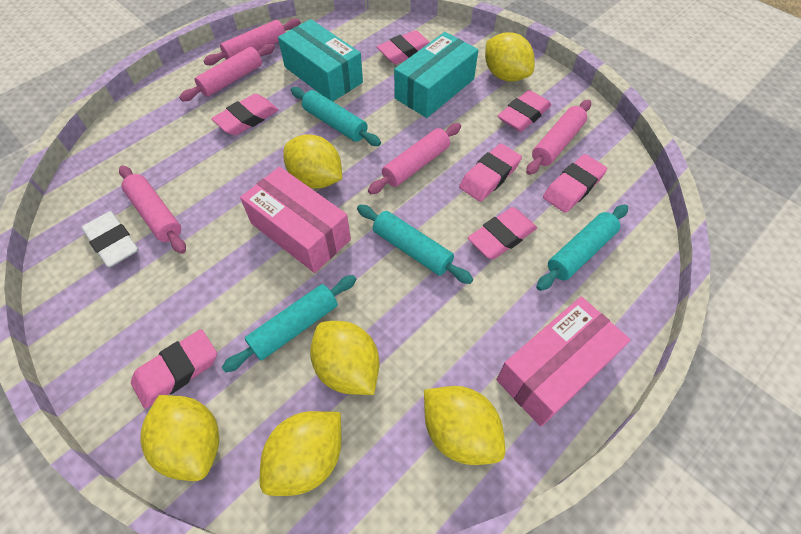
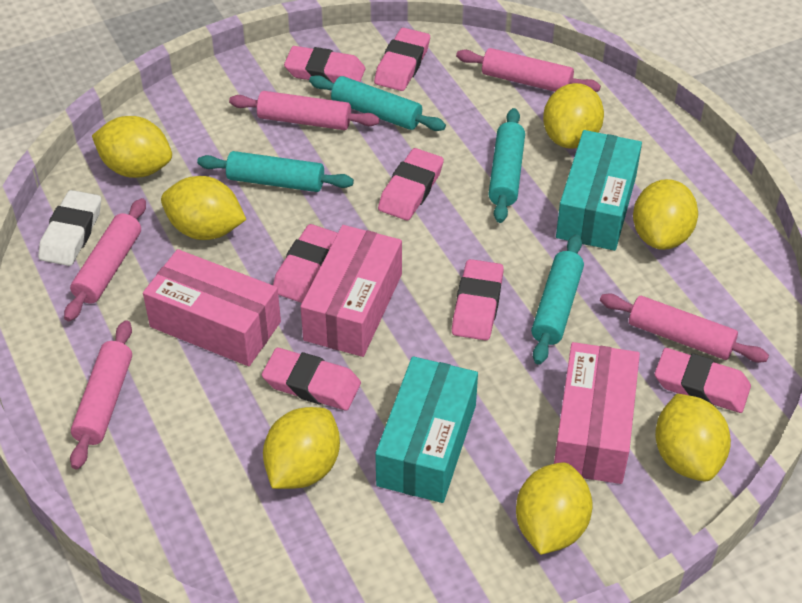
pink box: 2 -> 3
yellow lemon: 6 -> 7

